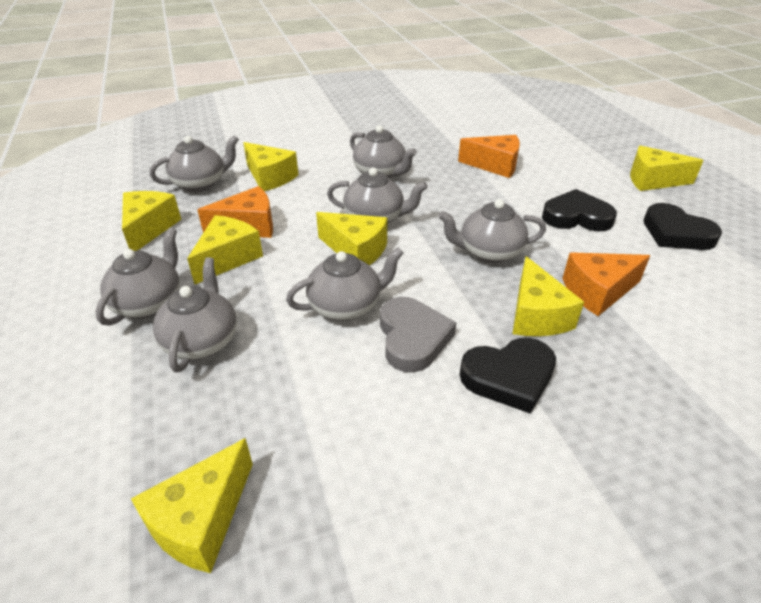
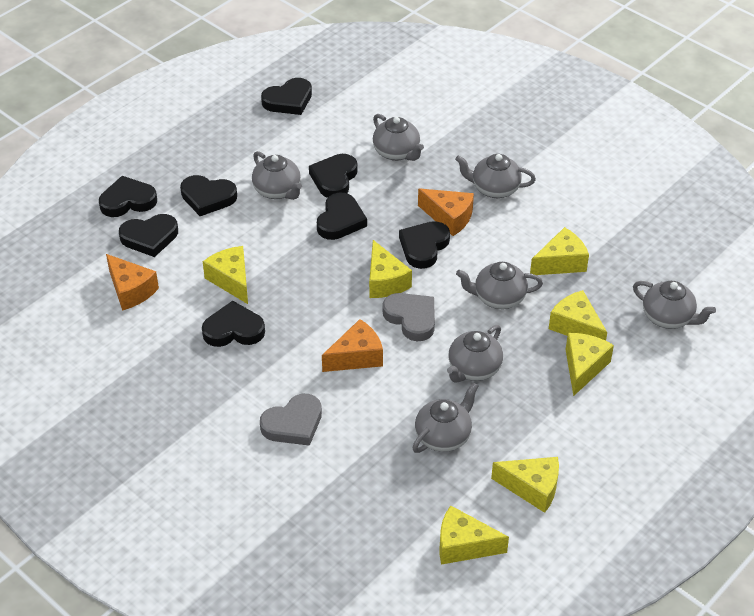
black heart: 3 -> 8
grey heart: 1 -> 2

